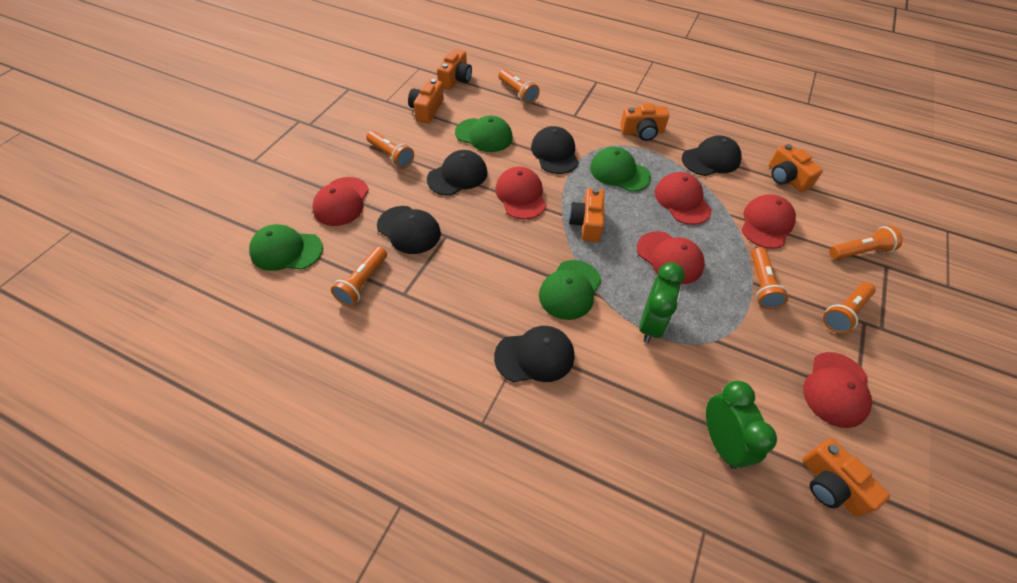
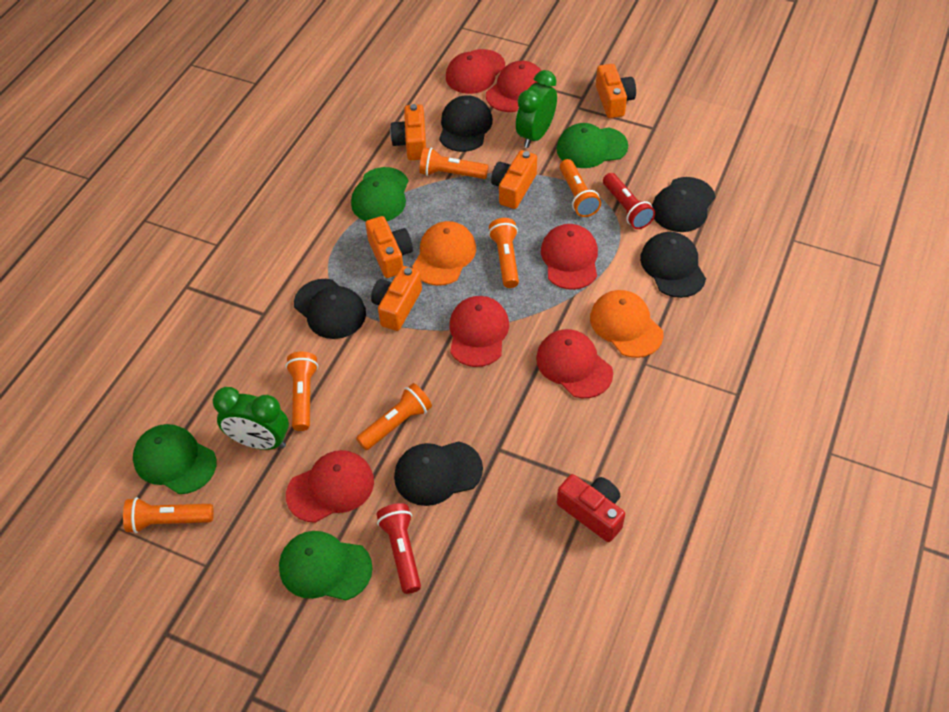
orange camera: 6 -> 5
orange cap: 0 -> 2
red camera: 0 -> 1
red flashlight: 0 -> 2

